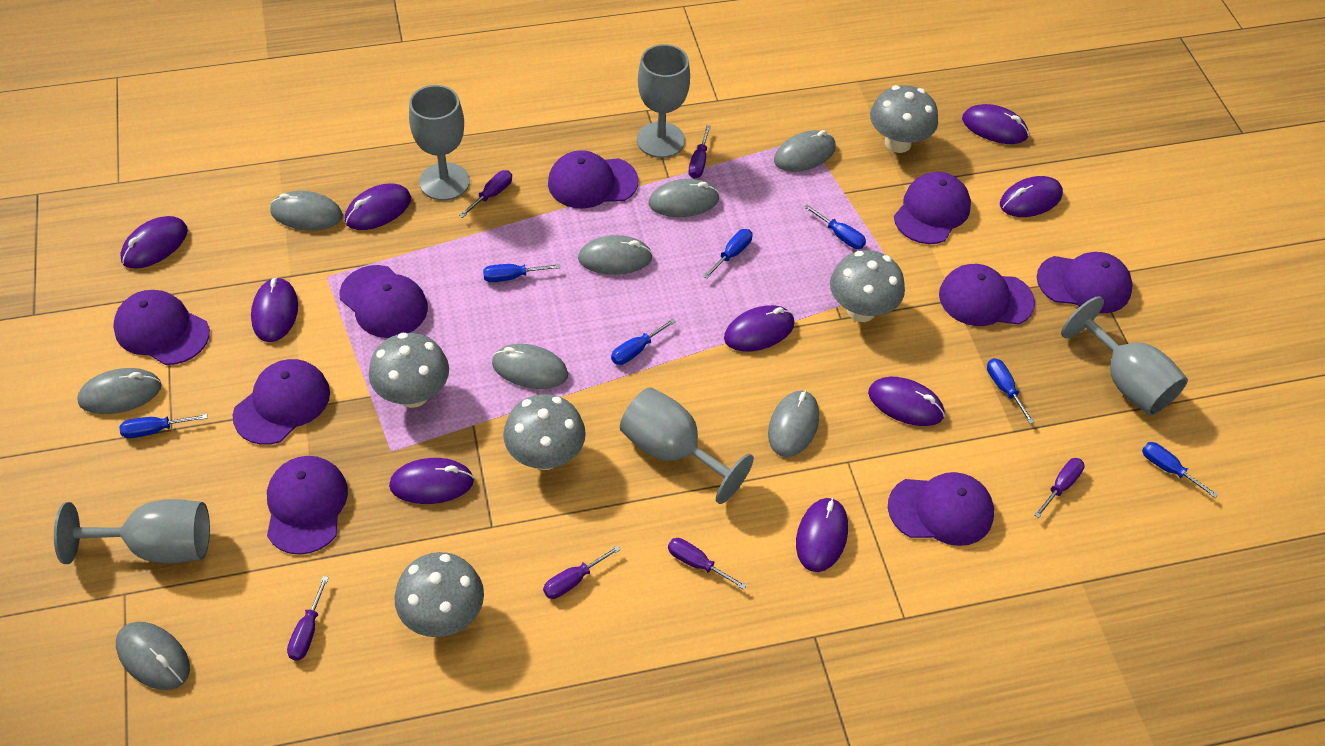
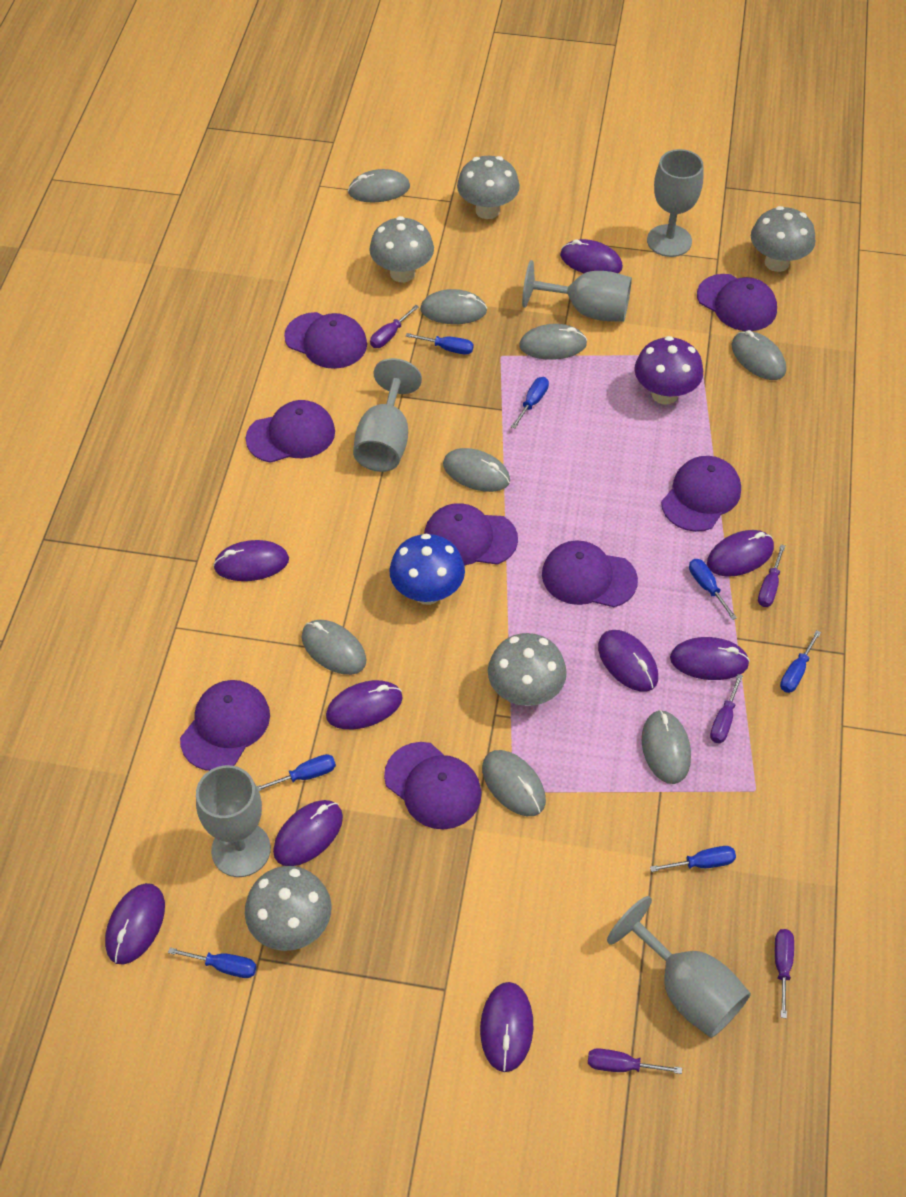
blue mushroom: 0 -> 1
purple cap: 9 -> 8
purple mushroom: 0 -> 1
purple screwdriver: 6 -> 5

